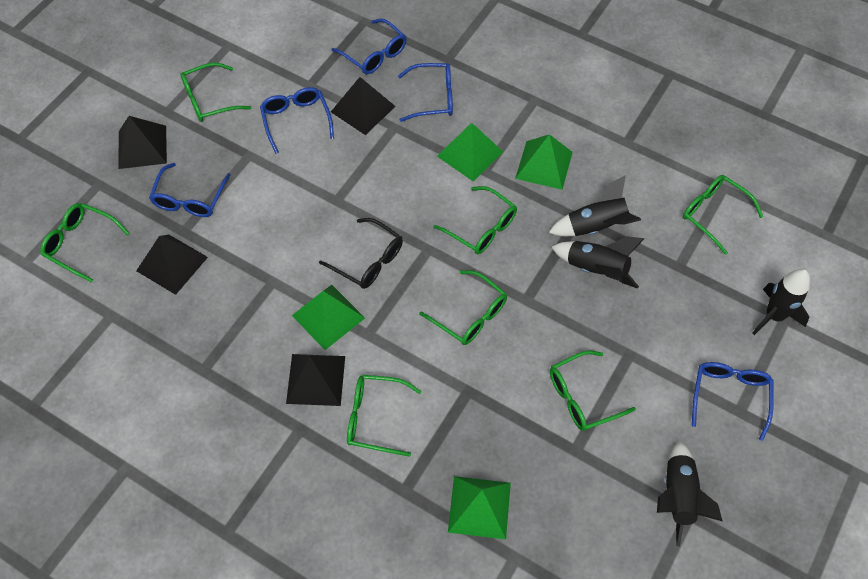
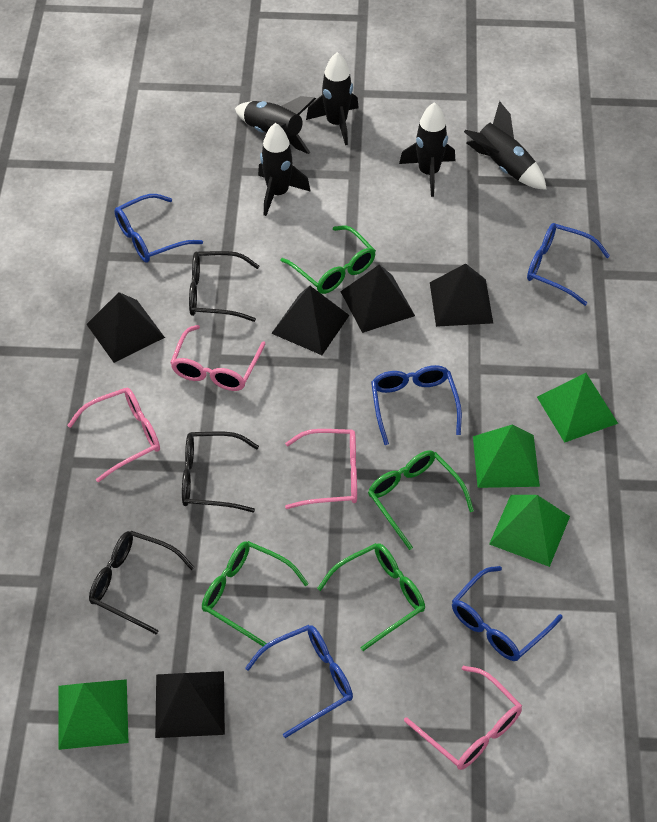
black glasses: 1 -> 3
black pyramid: 4 -> 5
black rocket: 4 -> 5
green glasses: 7 -> 4
pink glasses: 0 -> 4

